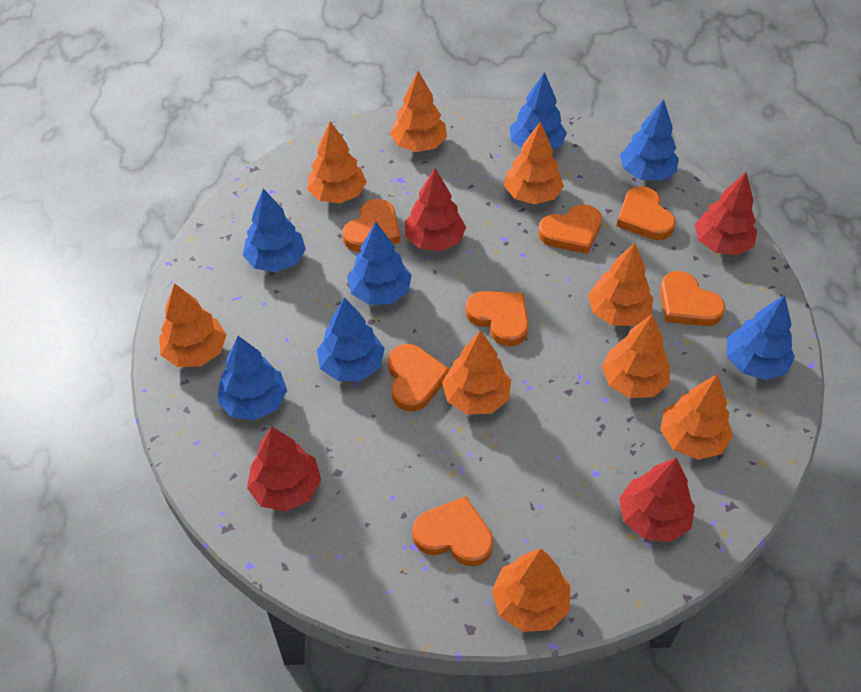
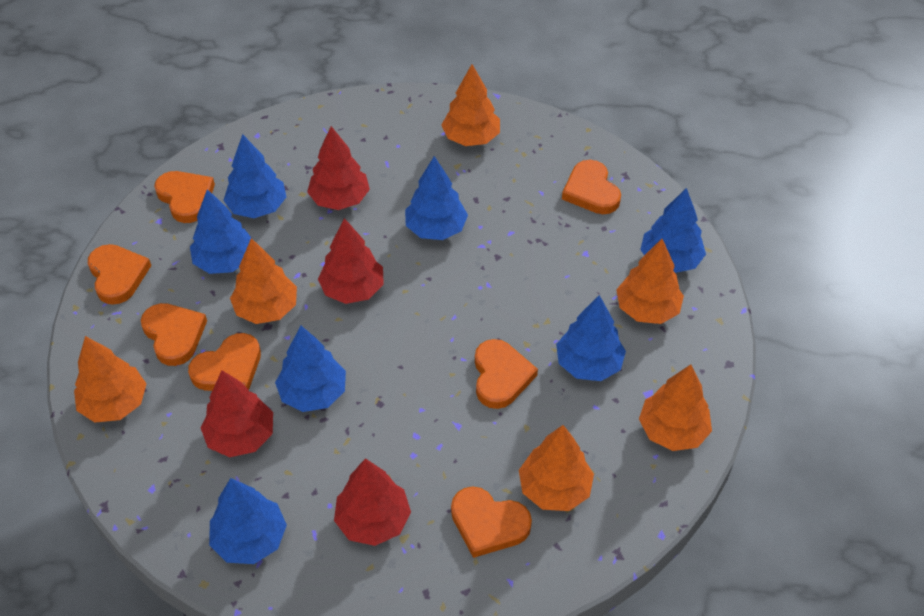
orange tree: 9 -> 6

